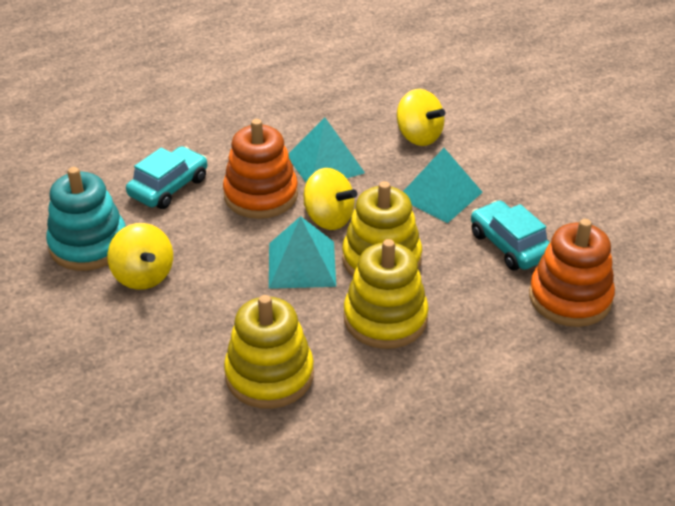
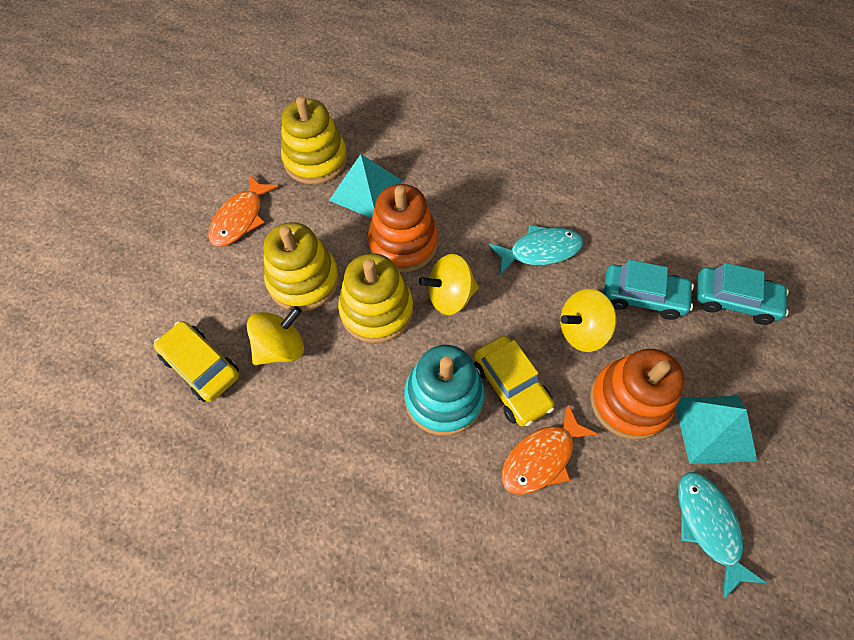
orange fish: 0 -> 2
turquoise fish: 0 -> 2
turquoise pyramid: 3 -> 2
yellow car: 0 -> 2

